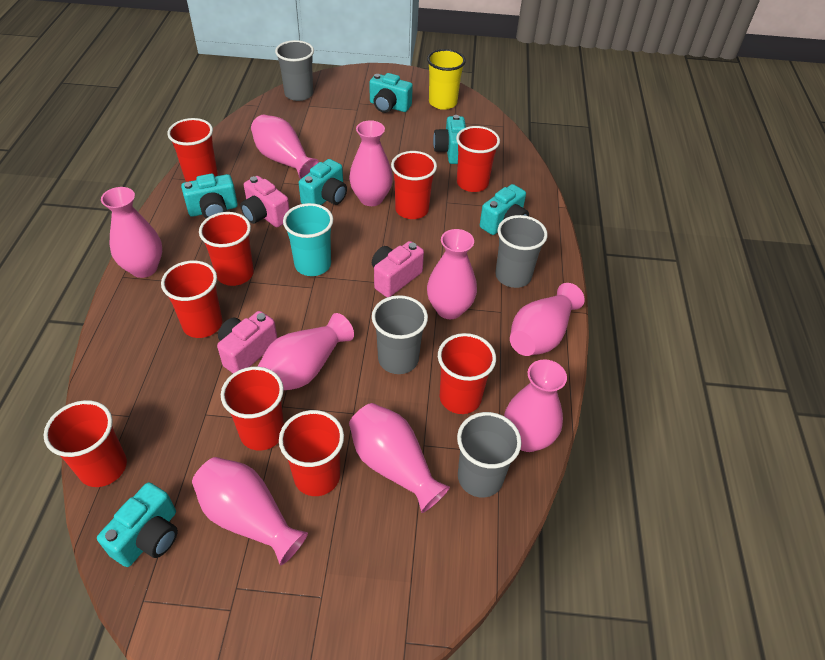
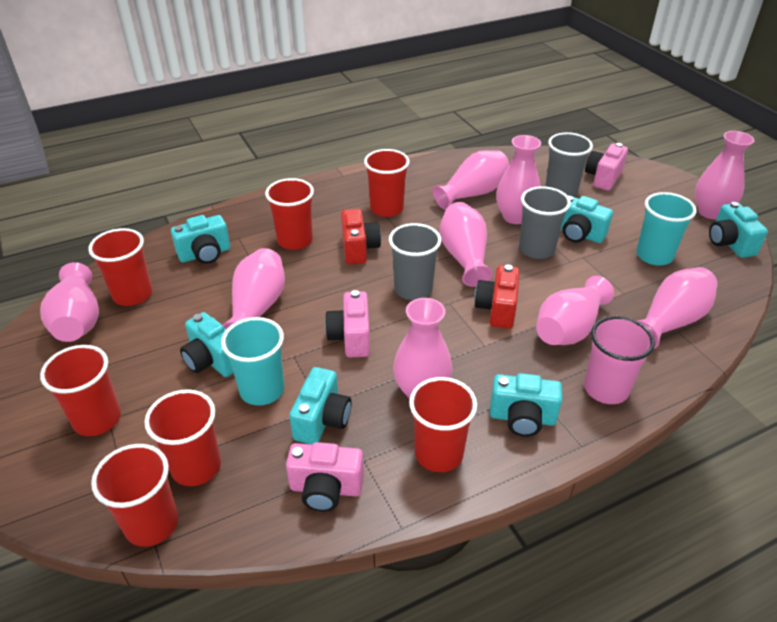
grey cup: 4 -> 3
pink cup: 0 -> 1
red camera: 0 -> 2
red cup: 9 -> 7
turquoise cup: 1 -> 2
yellow cup: 1 -> 0

